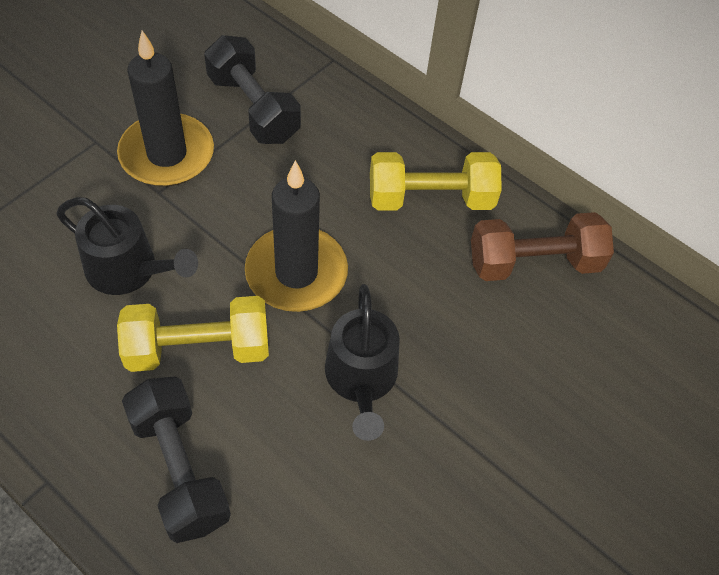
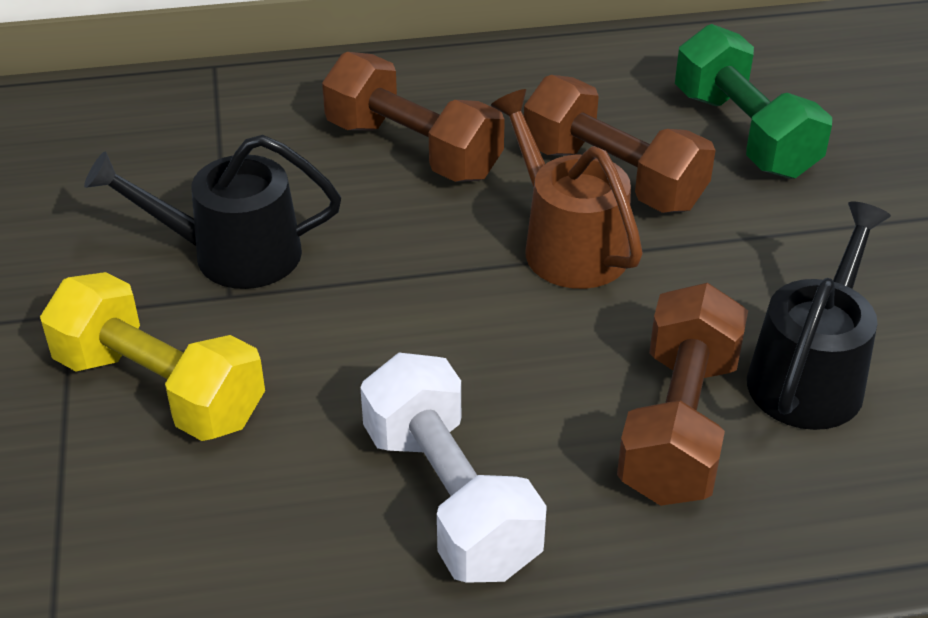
black candle: 2 -> 0
black dumbbell: 2 -> 0
brown dumbbell: 1 -> 3
brown watering can: 0 -> 1
green dumbbell: 0 -> 1
white dumbbell: 0 -> 1
yellow dumbbell: 2 -> 1

